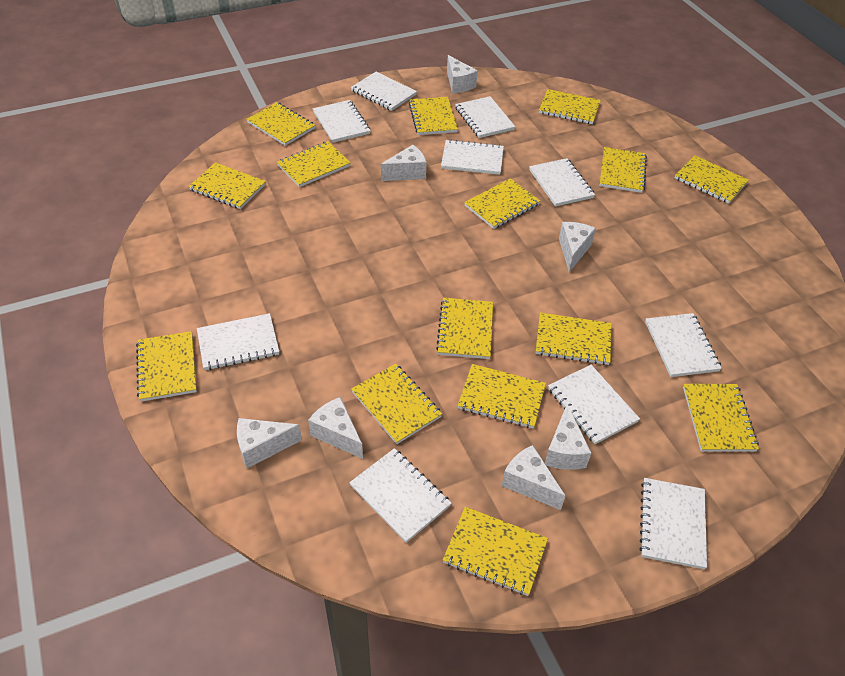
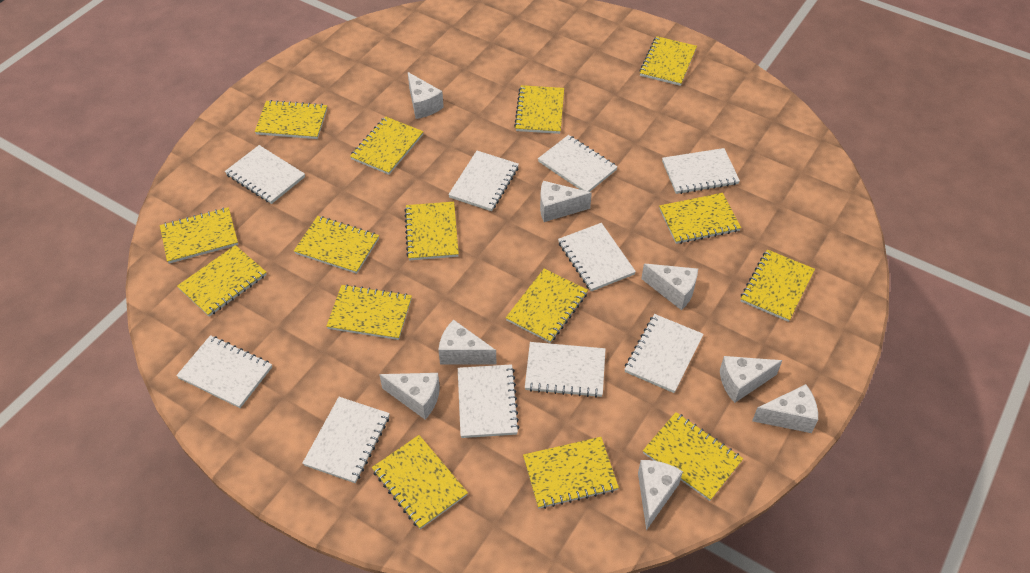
white cheese: 7 -> 8

